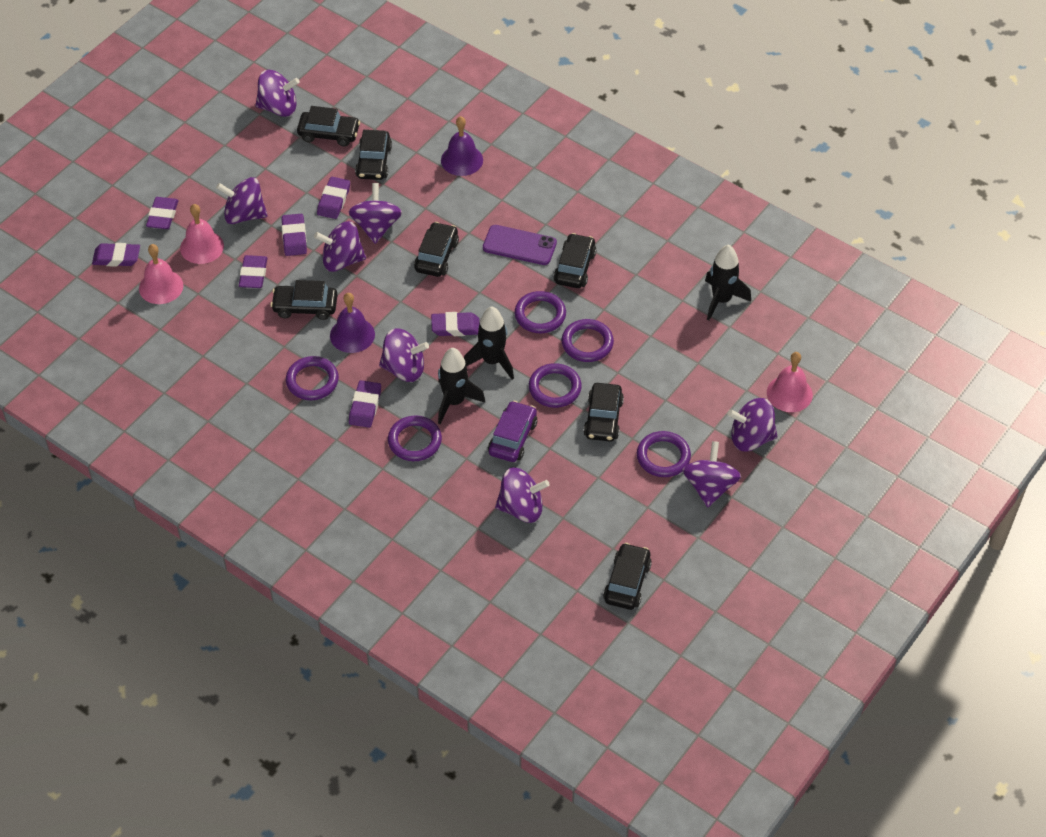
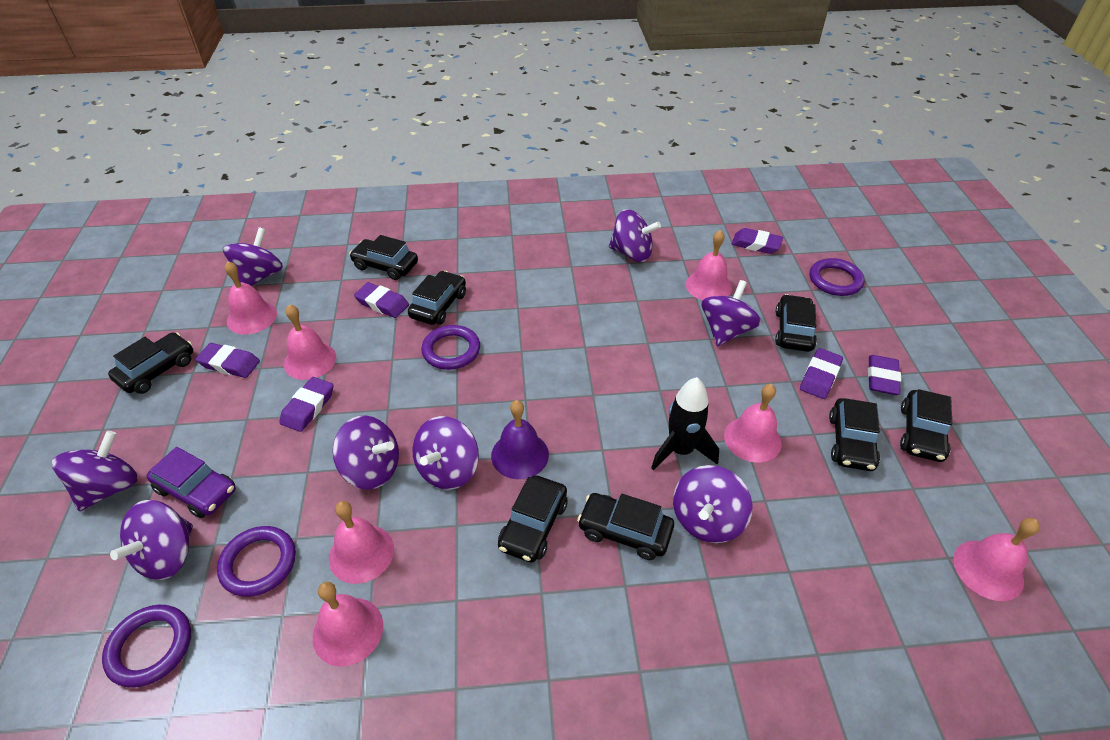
black car: 7 -> 8
black rocket: 3 -> 1
pink bell: 3 -> 7
purple bell: 2 -> 1
purple eraser: 7 -> 6
purple phone: 1 -> 0
purple ring: 6 -> 4

